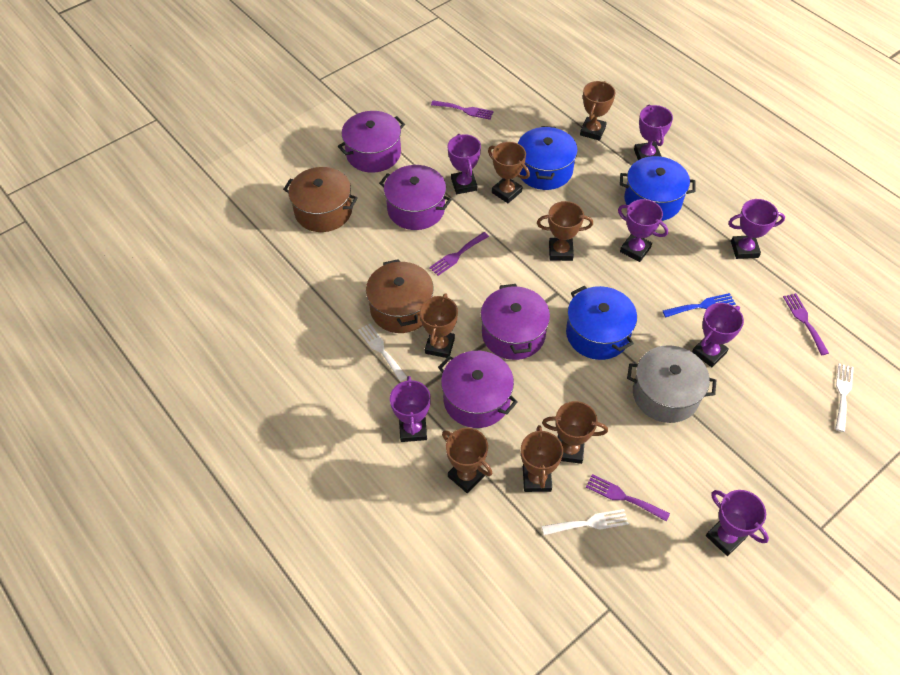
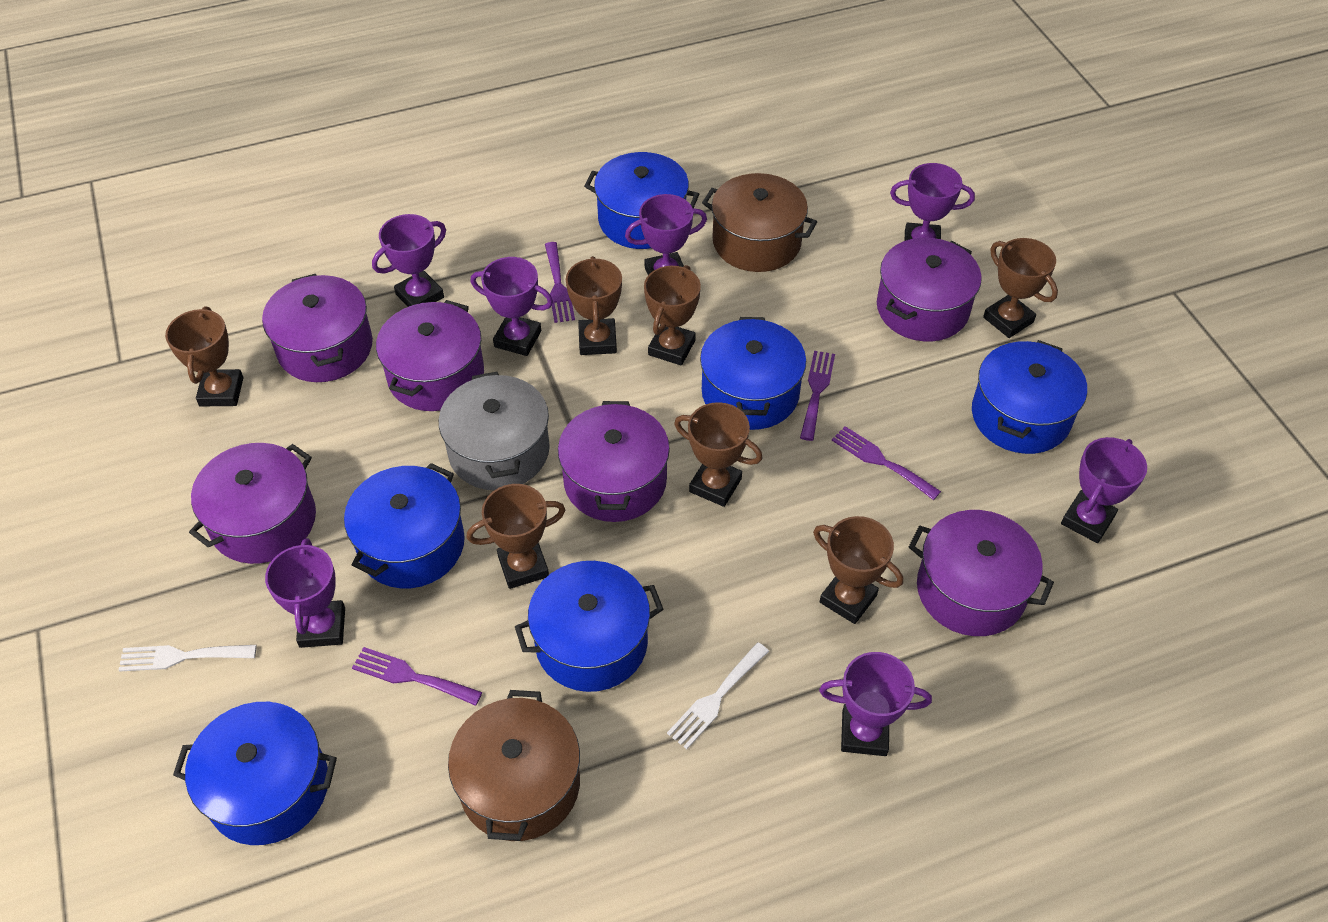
blue fork: 1 -> 0
blue pot: 3 -> 6
purple pot: 4 -> 6
white fork: 3 -> 2

